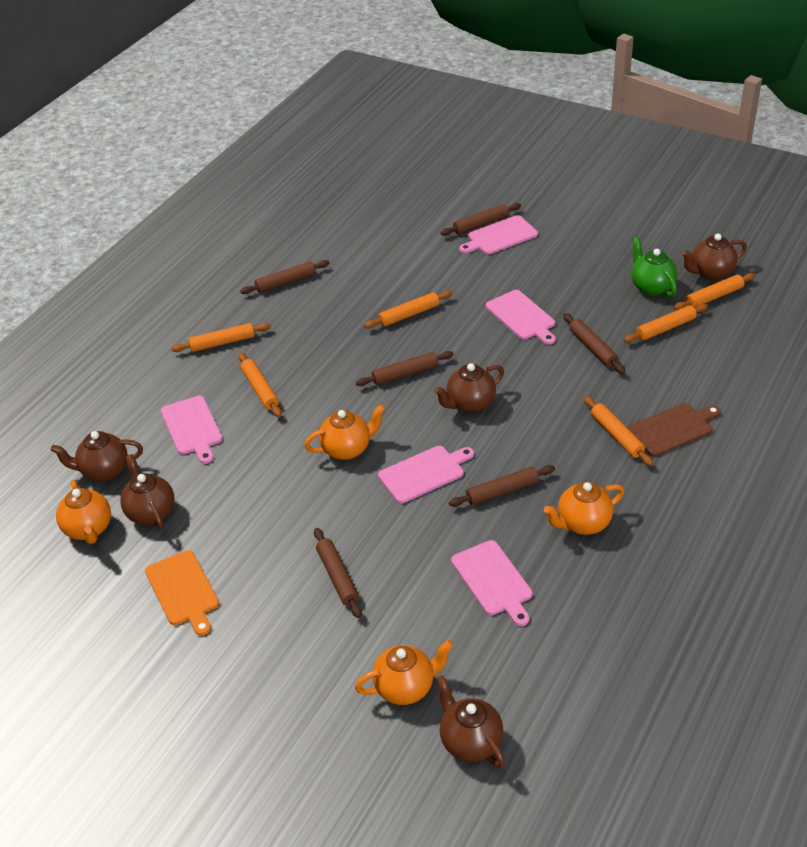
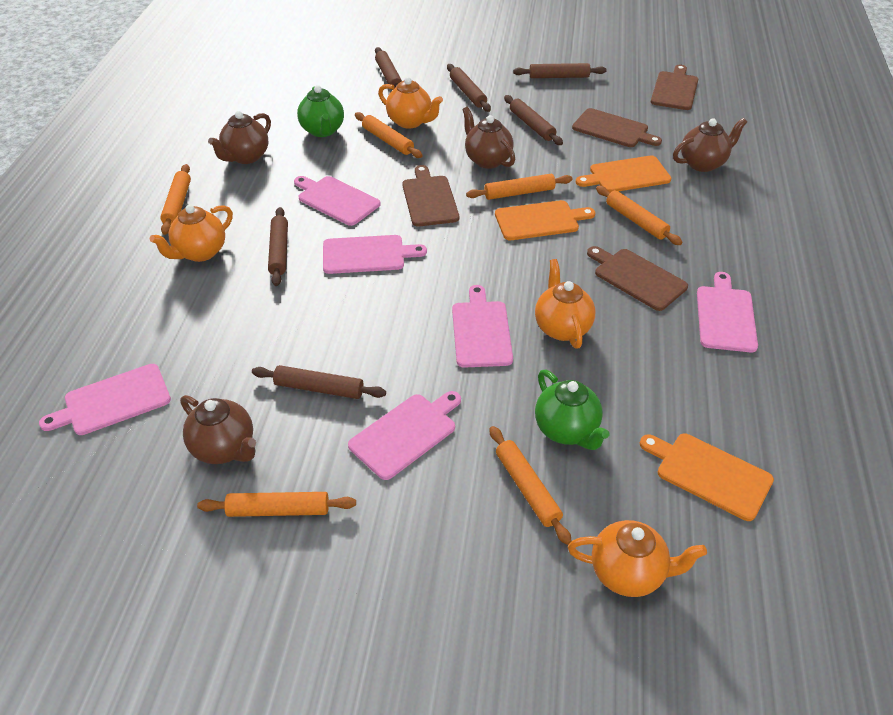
brown cutting board: 1 -> 4
brown teapot: 5 -> 4
green teapot: 1 -> 2
orange cutting board: 1 -> 3
pink cutting board: 5 -> 6

